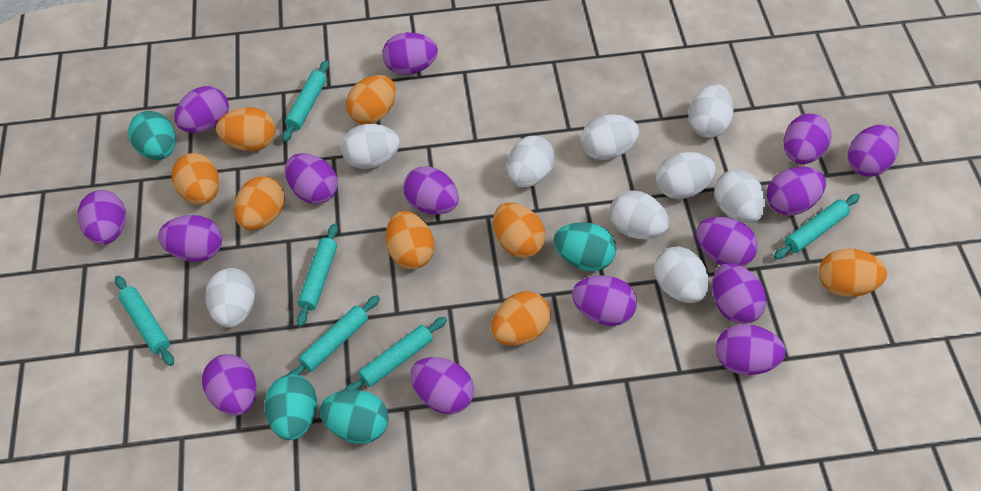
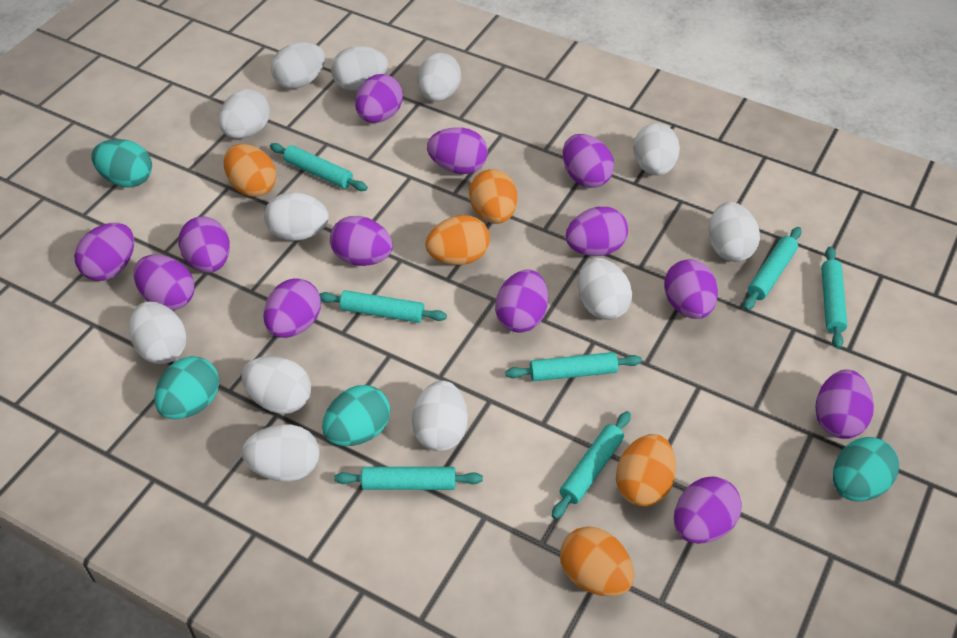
orange egg: 8 -> 5
purple egg: 15 -> 13
turquoise rolling pin: 6 -> 7
white egg: 9 -> 12

